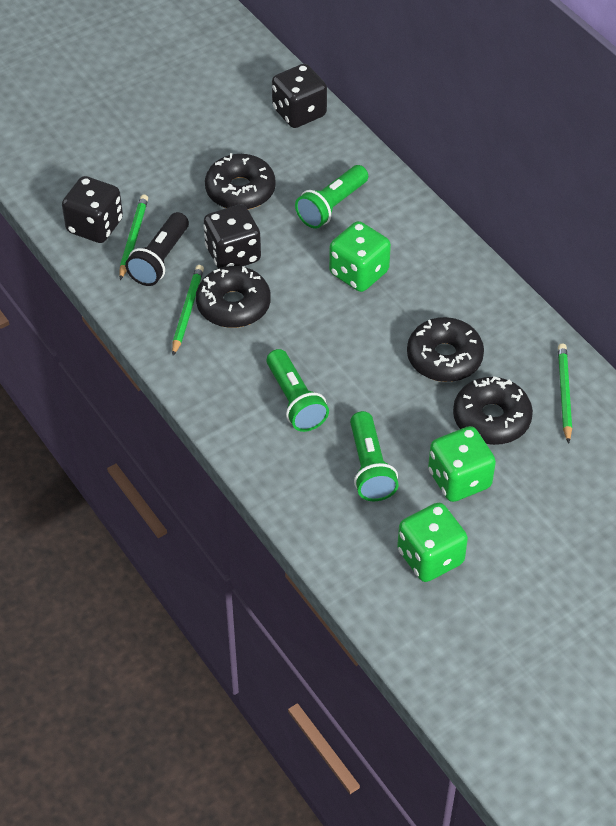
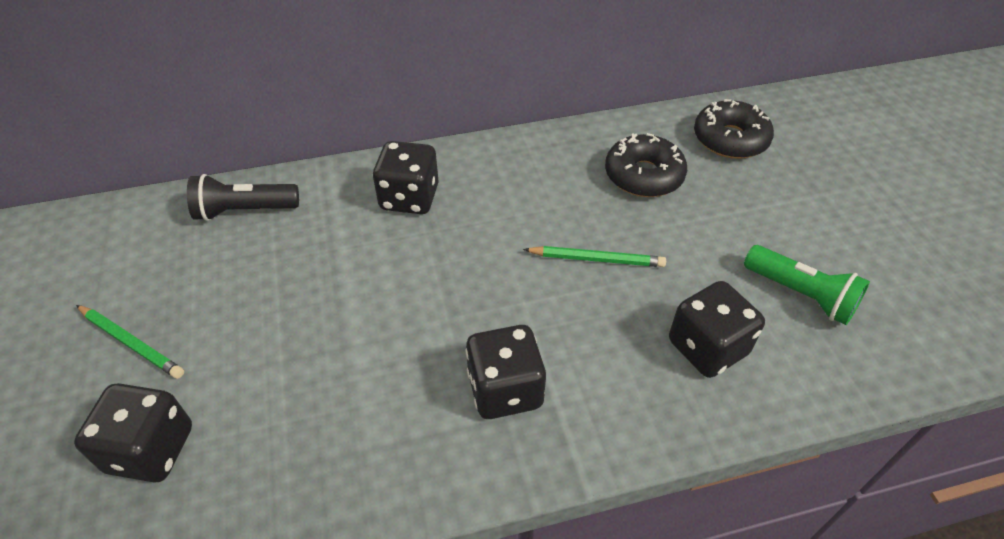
black dice: 3 -> 4
black donut: 4 -> 2
green dice: 3 -> 0
green flashlight: 3 -> 1
green pencil: 3 -> 2

